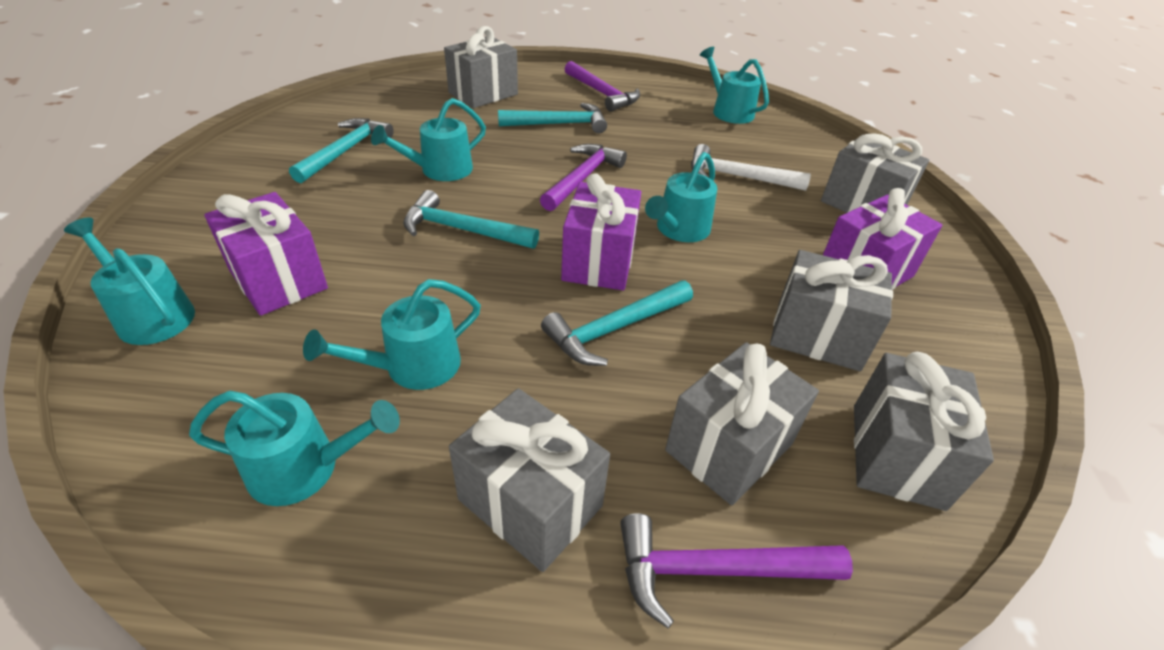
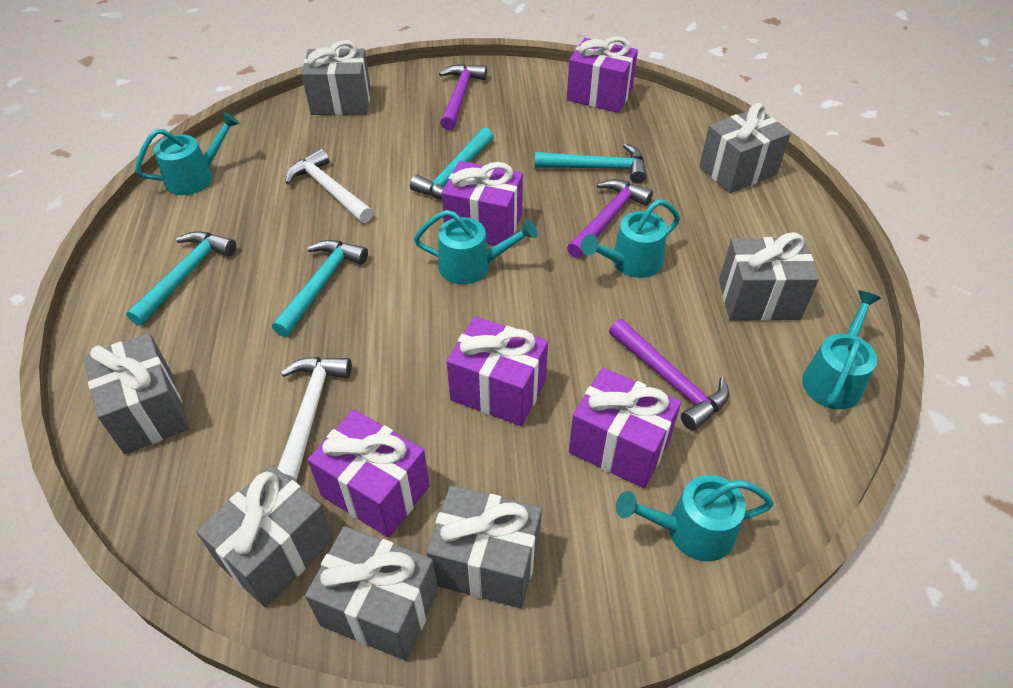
grey gift: 6 -> 7
purple gift: 3 -> 5
turquoise watering can: 6 -> 5
white hammer: 1 -> 2

